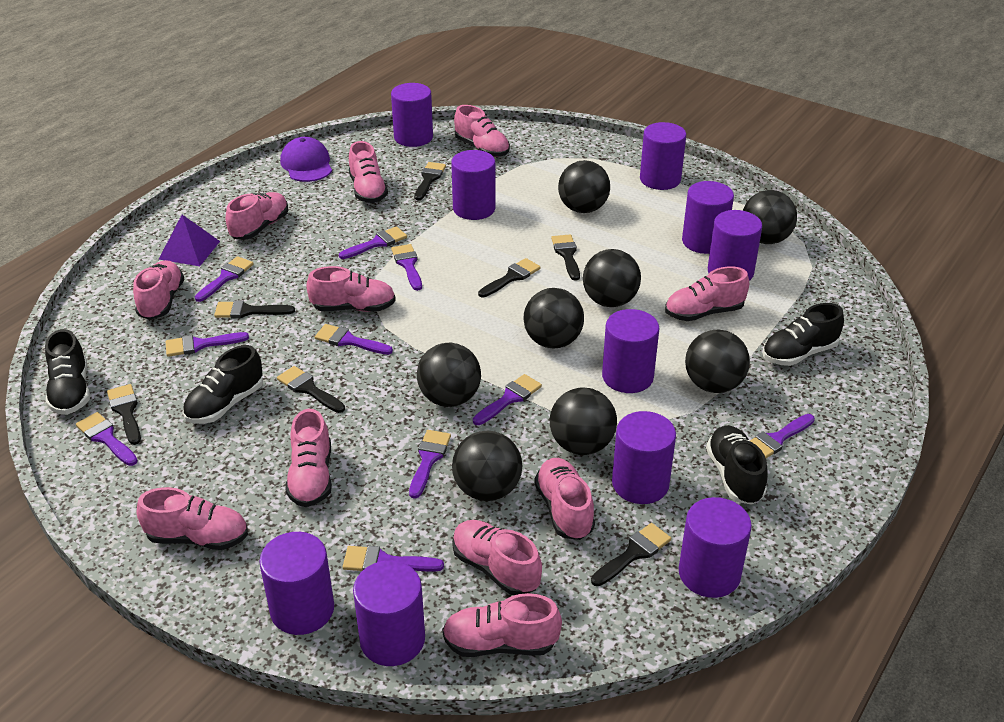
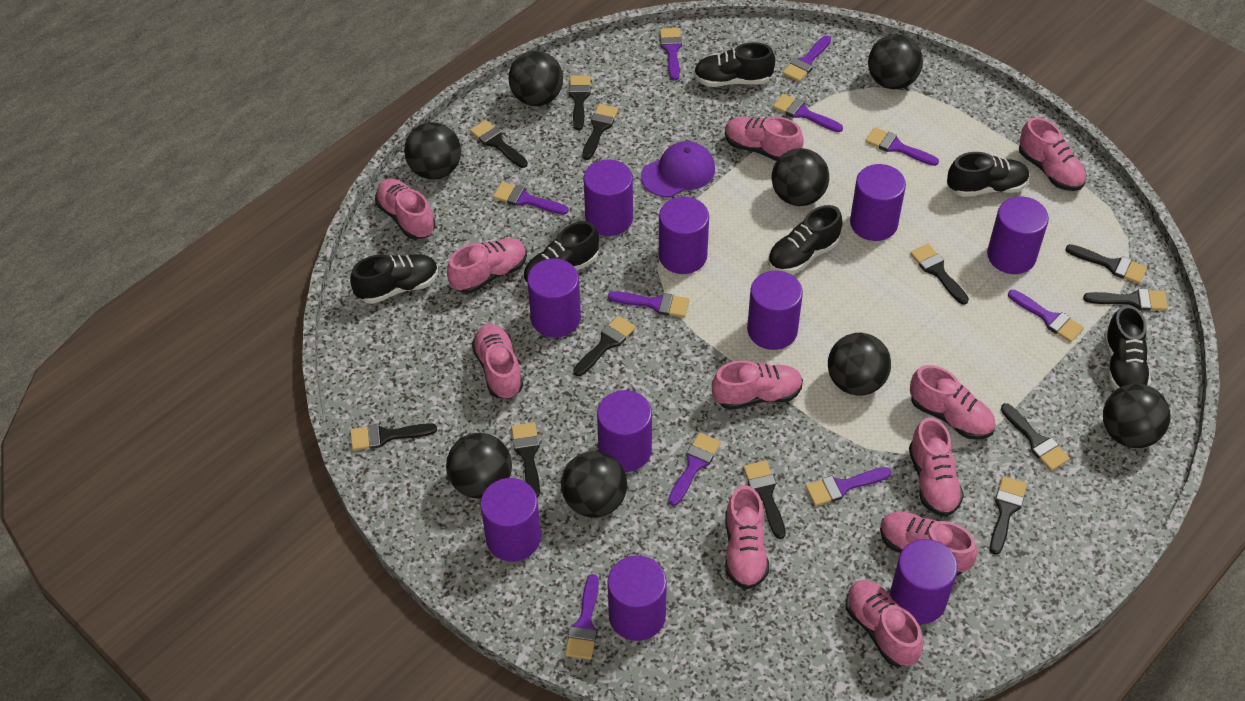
black brush: 7 -> 12
black shoe: 4 -> 6
purple pyramid: 1 -> 0

